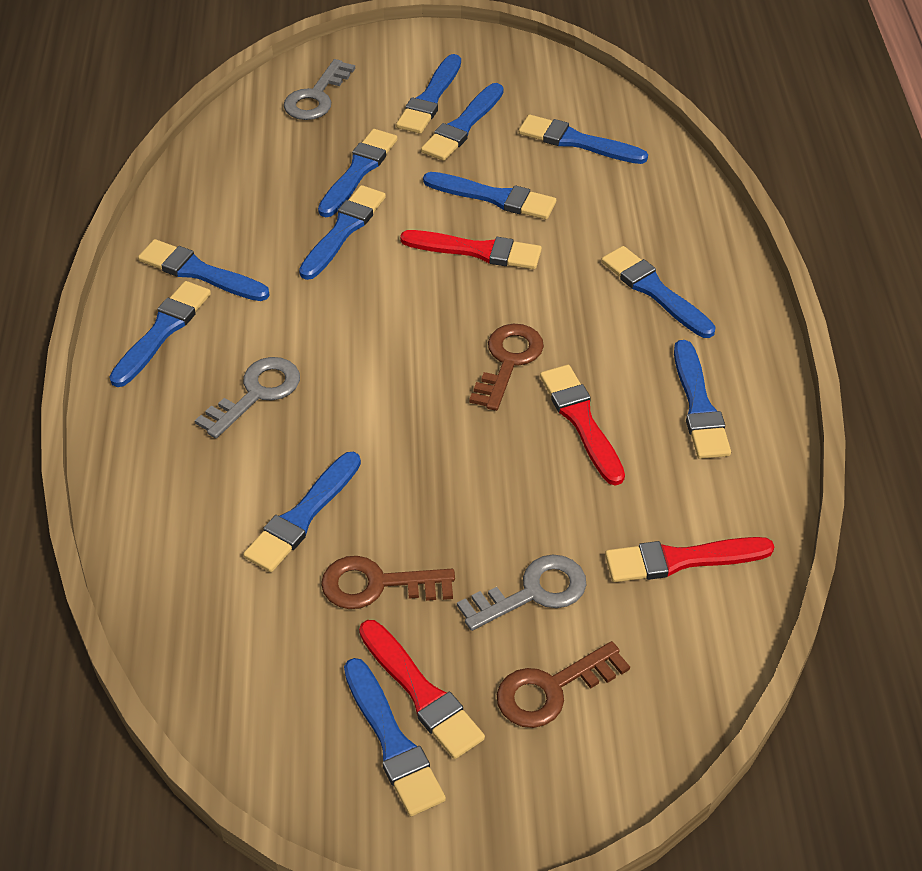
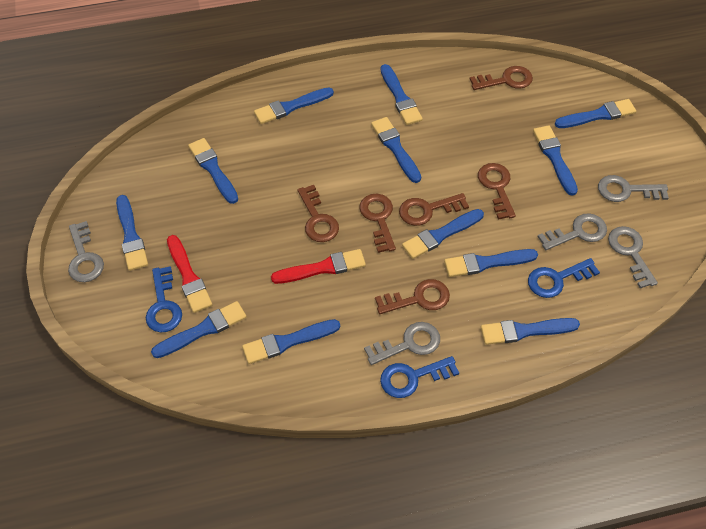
blue key: 0 -> 3
brown key: 3 -> 6
grey key: 3 -> 5
red brush: 4 -> 2

